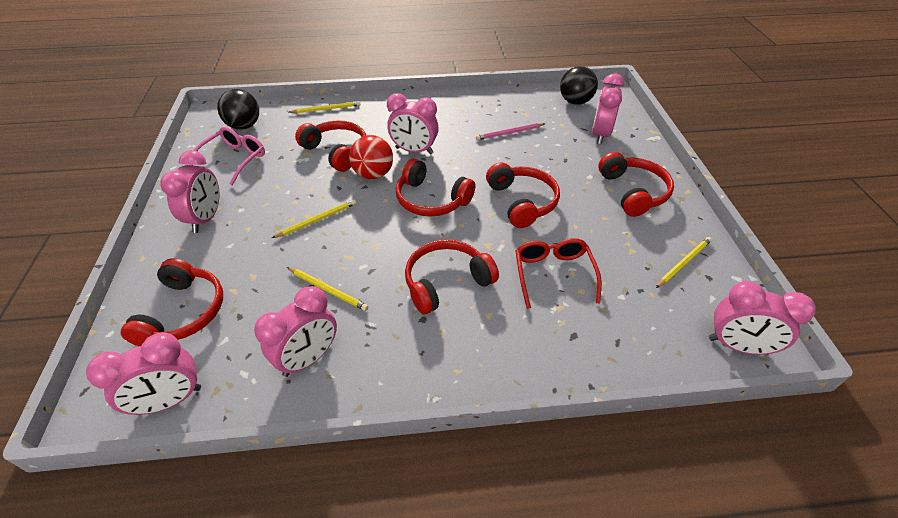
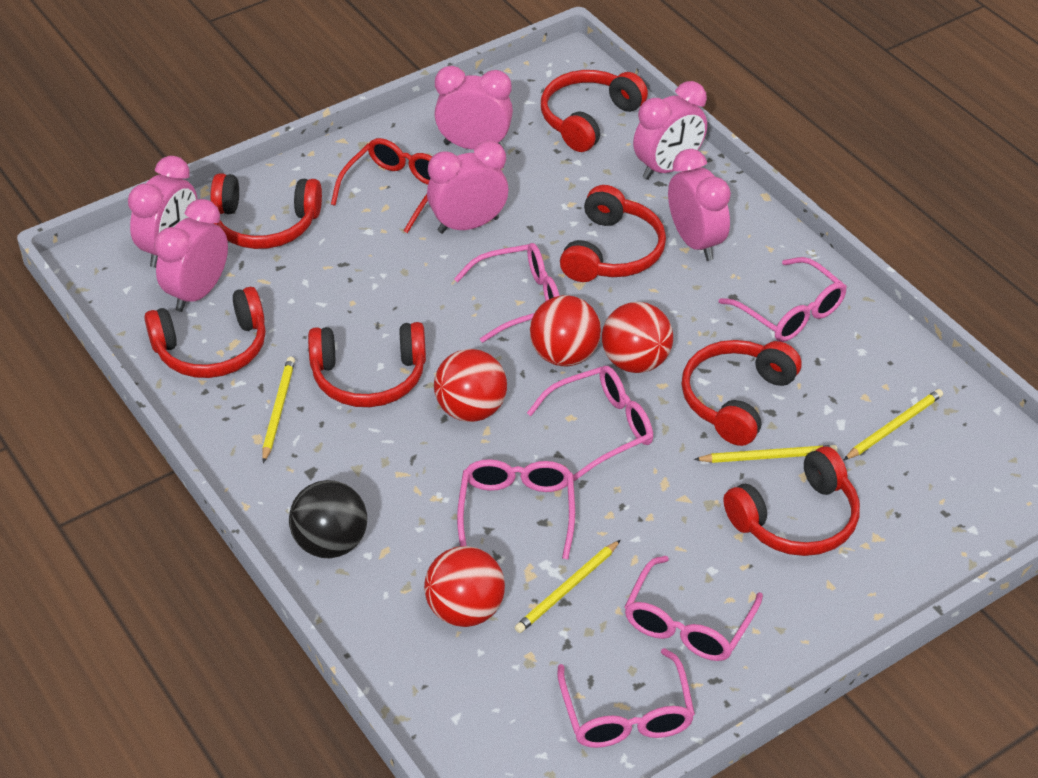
black ball: 2 -> 1
pink glasses: 1 -> 6
pink pencil: 1 -> 0
red ball: 1 -> 4
red headphones: 6 -> 7

